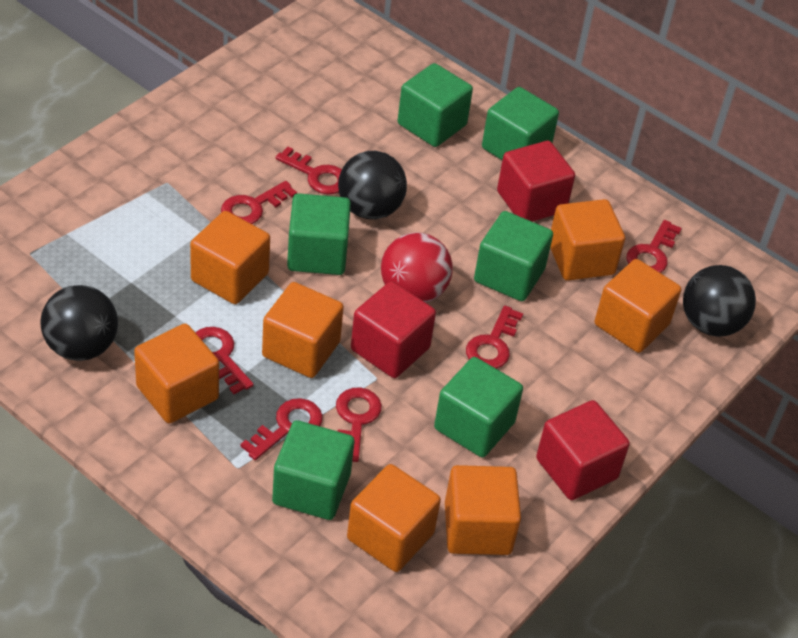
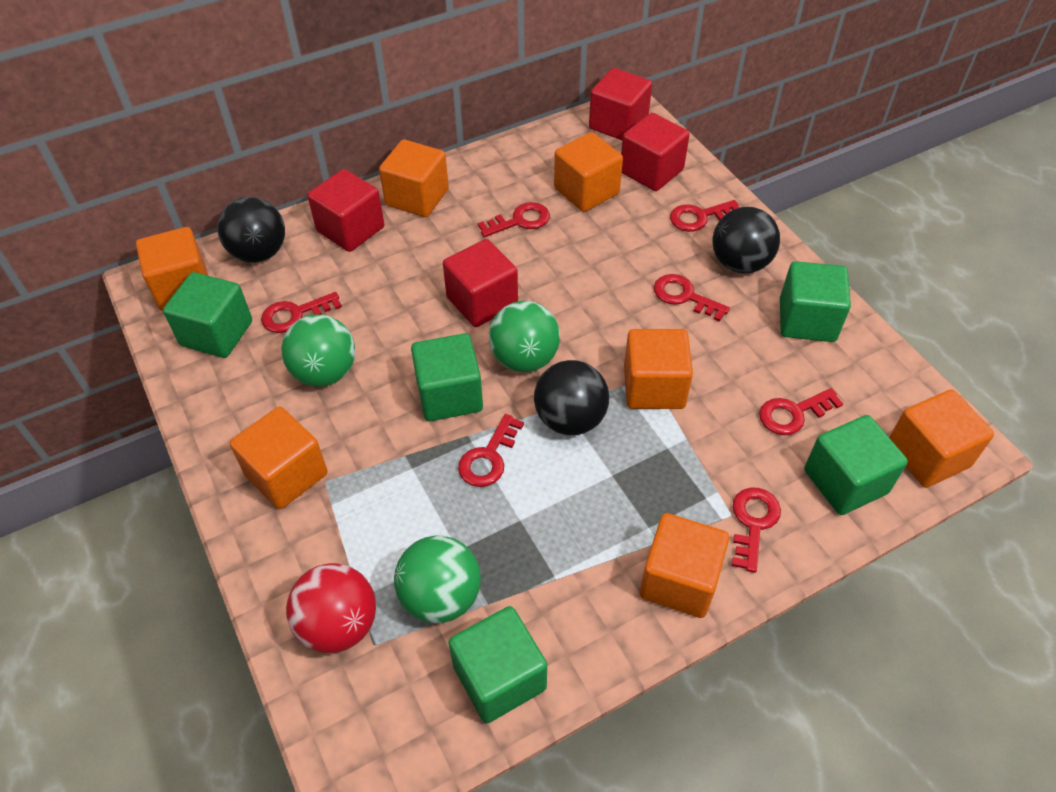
green ball: 0 -> 3
green cube: 6 -> 5
red cube: 3 -> 4

